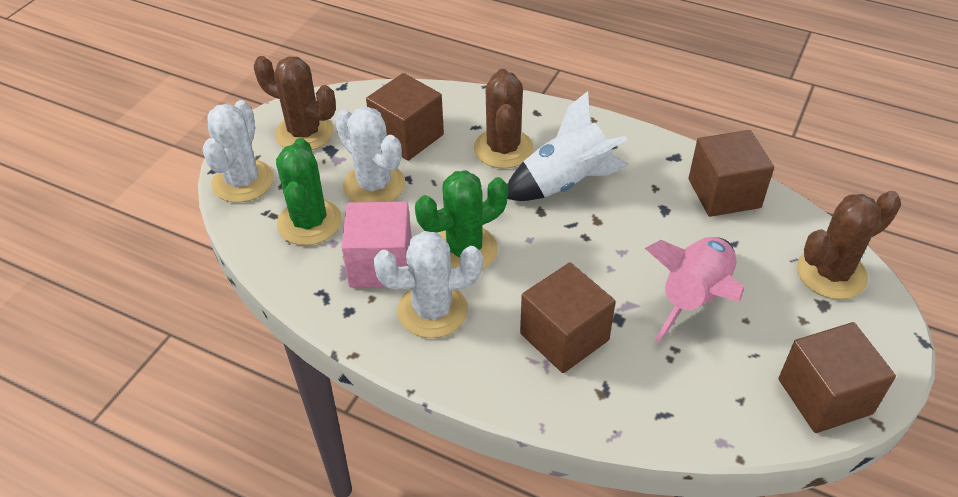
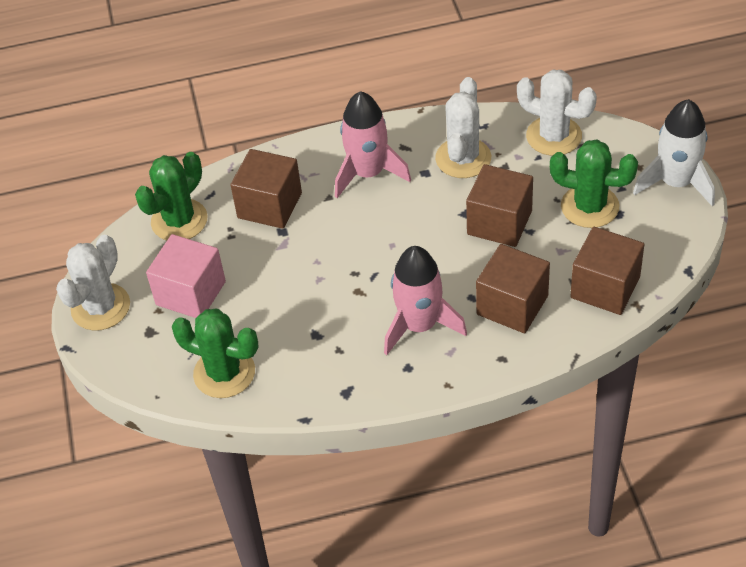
brown cactus: 3 -> 0
green cactus: 2 -> 3
pink rocket: 1 -> 2

